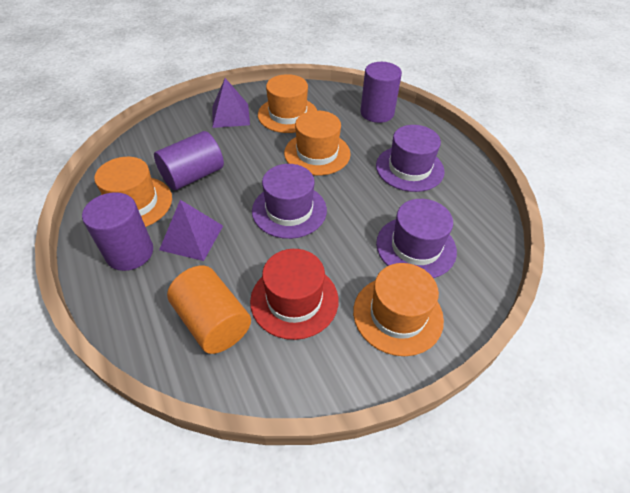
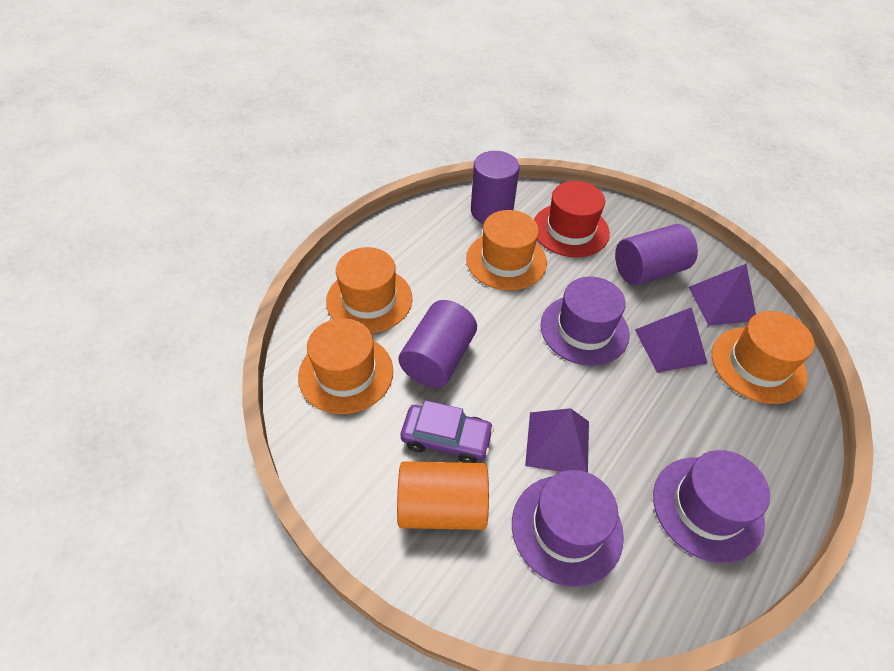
purple car: 0 -> 1
purple pyramid: 2 -> 3

